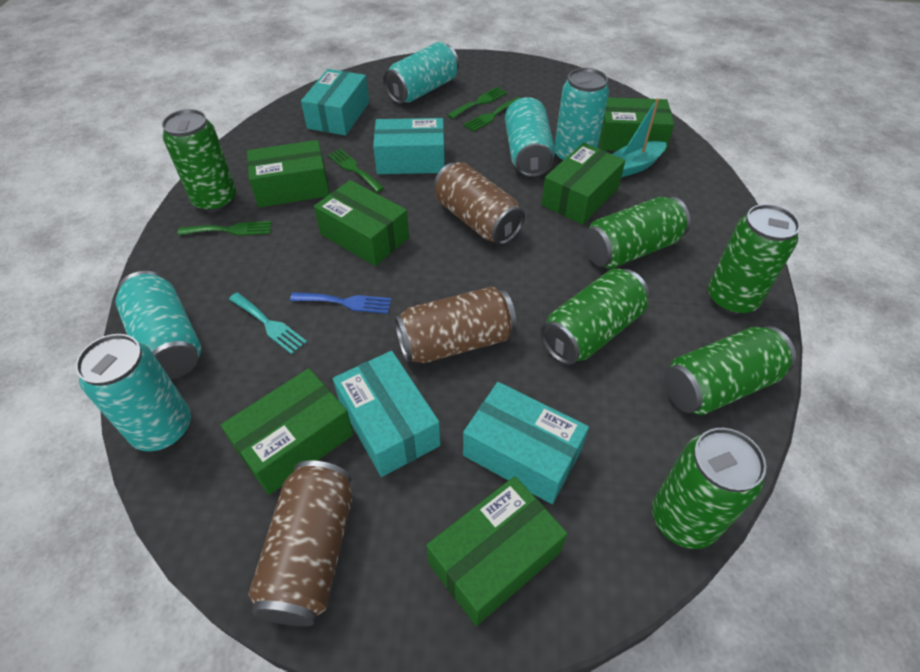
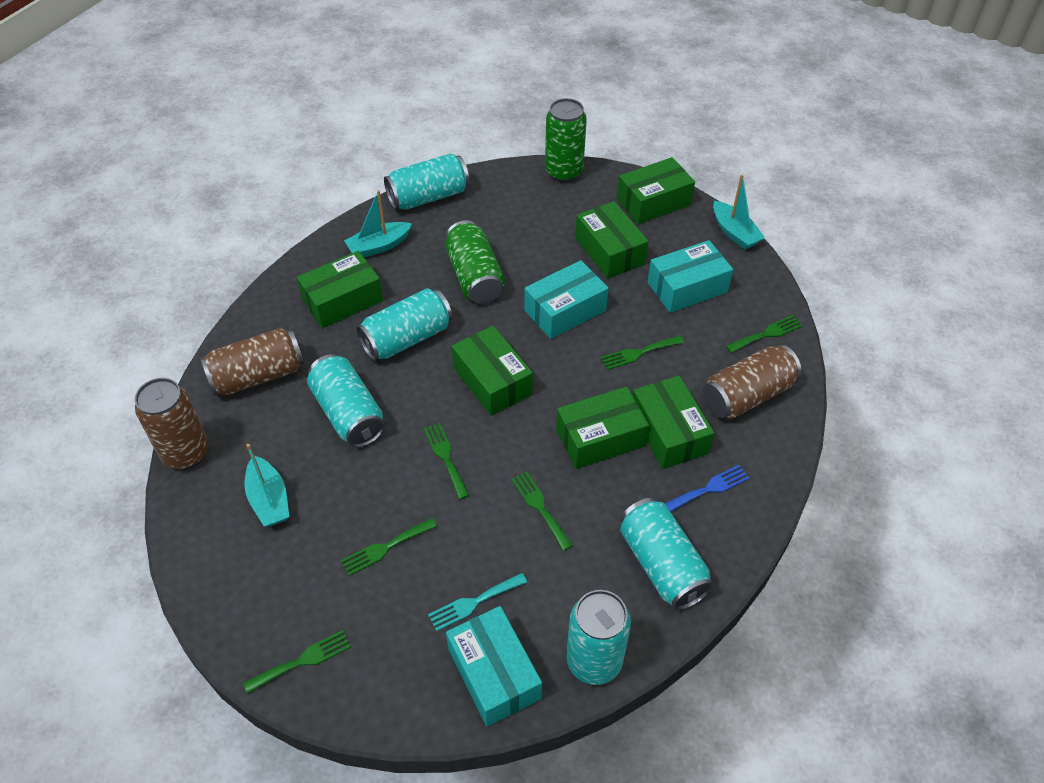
green can: 6 -> 2
green fork: 4 -> 6
turquoise boat: 1 -> 3
turquoise box: 4 -> 3

